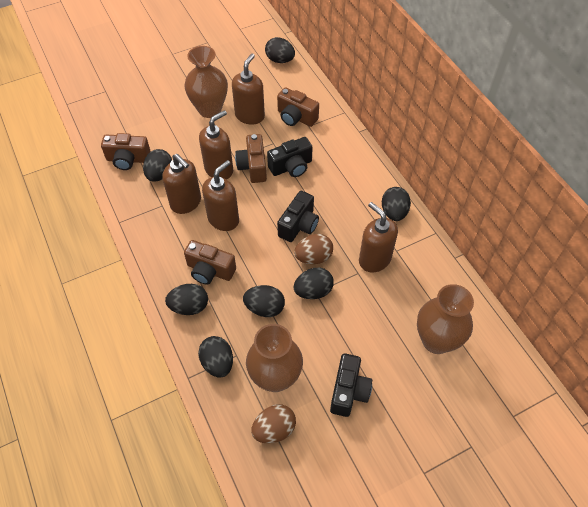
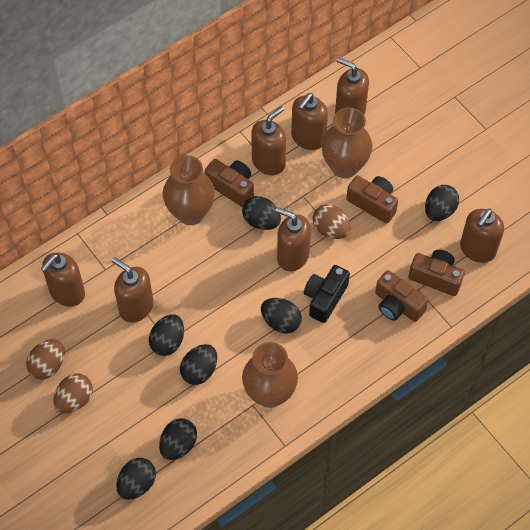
black camera: 3 -> 1
brown egg: 2 -> 3
brown soap dispenser: 5 -> 7

